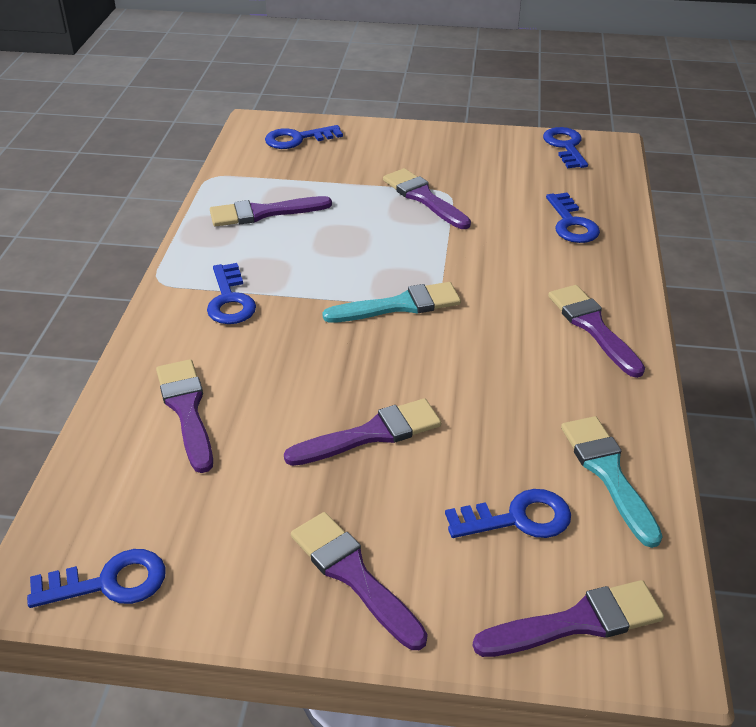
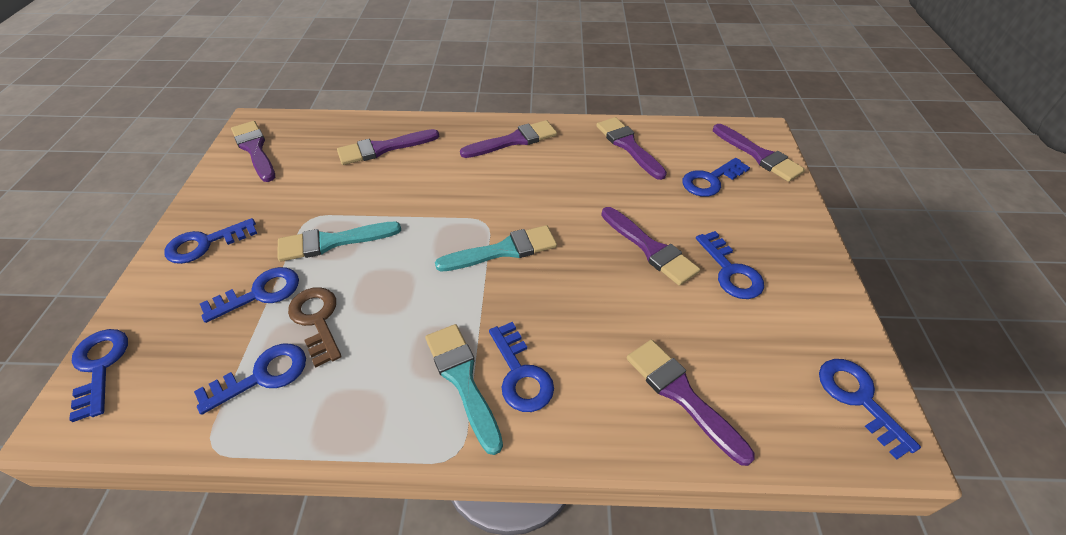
blue key: 6 -> 8
brown key: 0 -> 1
turquoise brush: 2 -> 3

